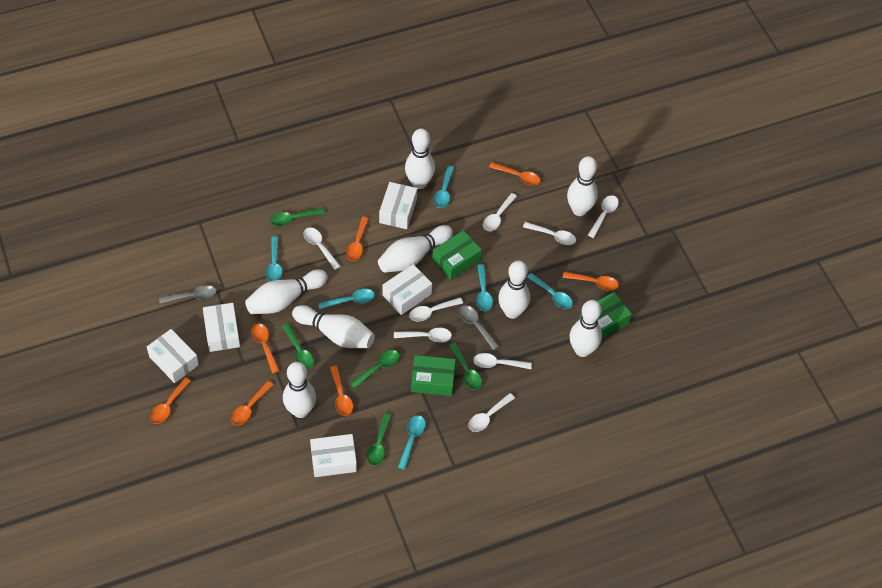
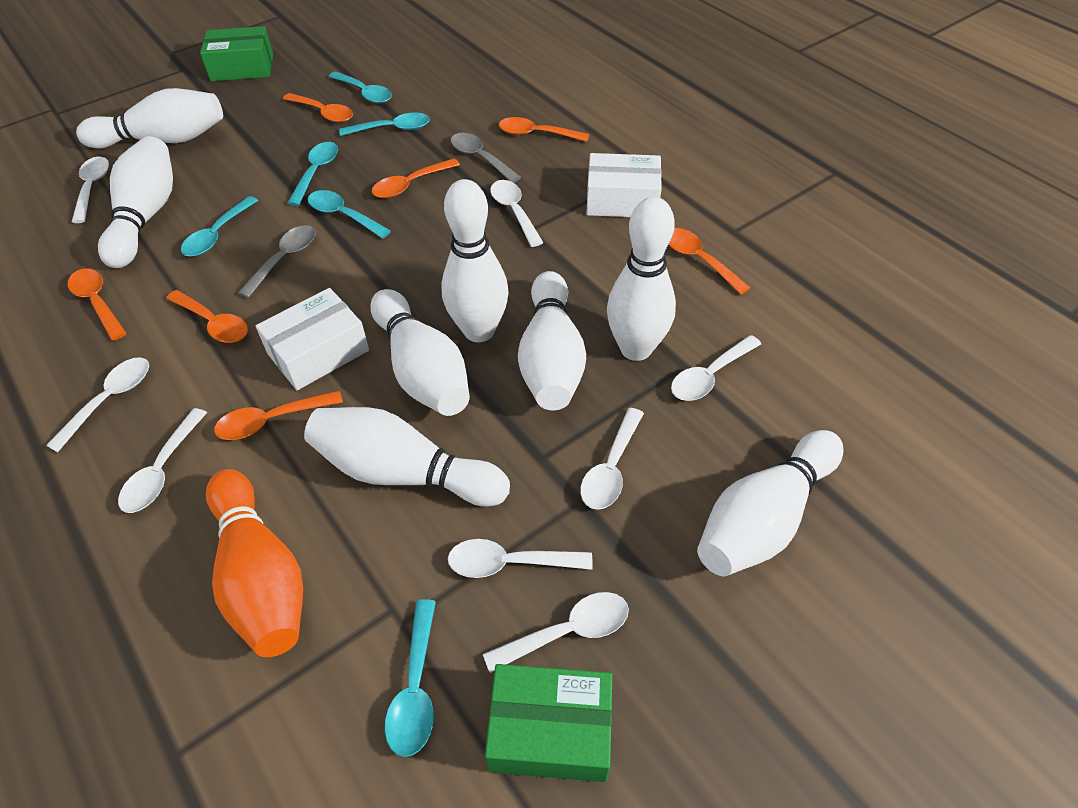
green box: 3 -> 2
green spoon: 5 -> 0
orange bowling pin: 0 -> 1
white box: 5 -> 2

